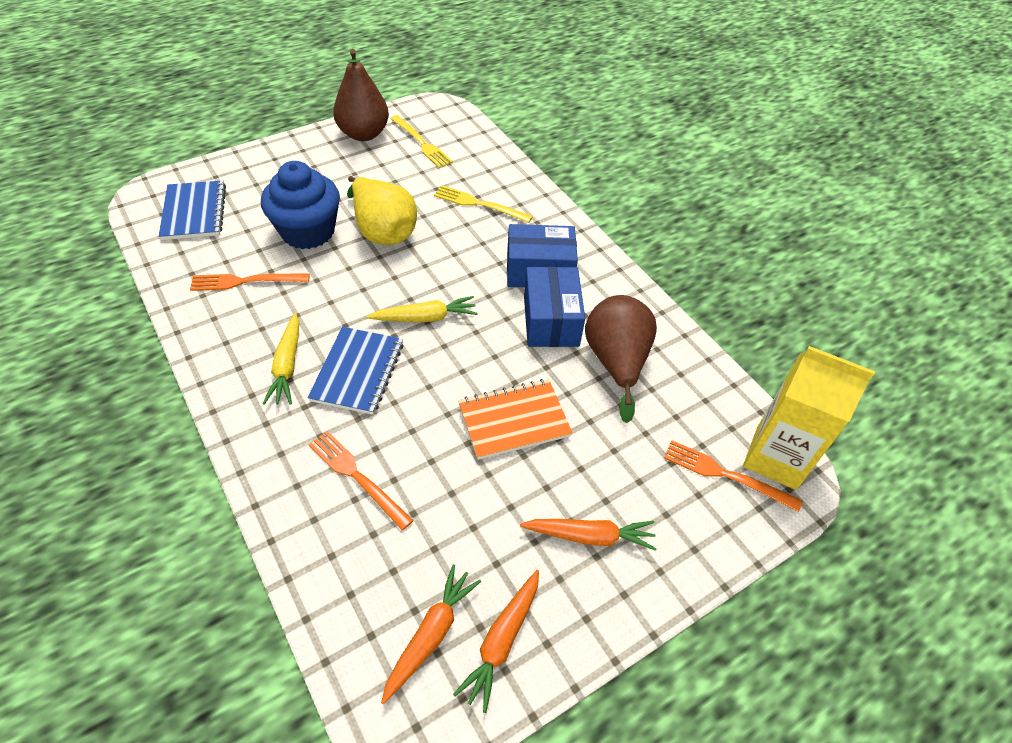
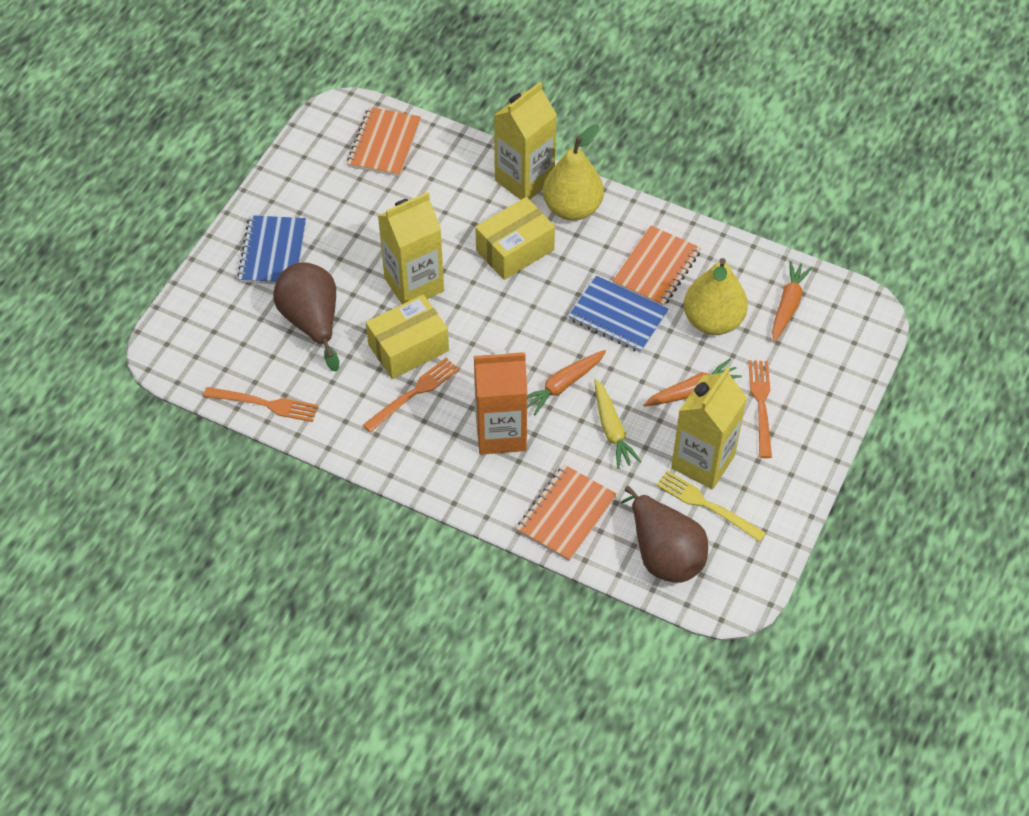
blue box: 2 -> 0
blue cupcake: 1 -> 0
orange carton: 0 -> 1
orange notebook: 1 -> 3
yellow box: 0 -> 2
yellow carrot: 2 -> 1
yellow carton: 1 -> 3
yellow fork: 2 -> 1
yellow pear: 1 -> 2

